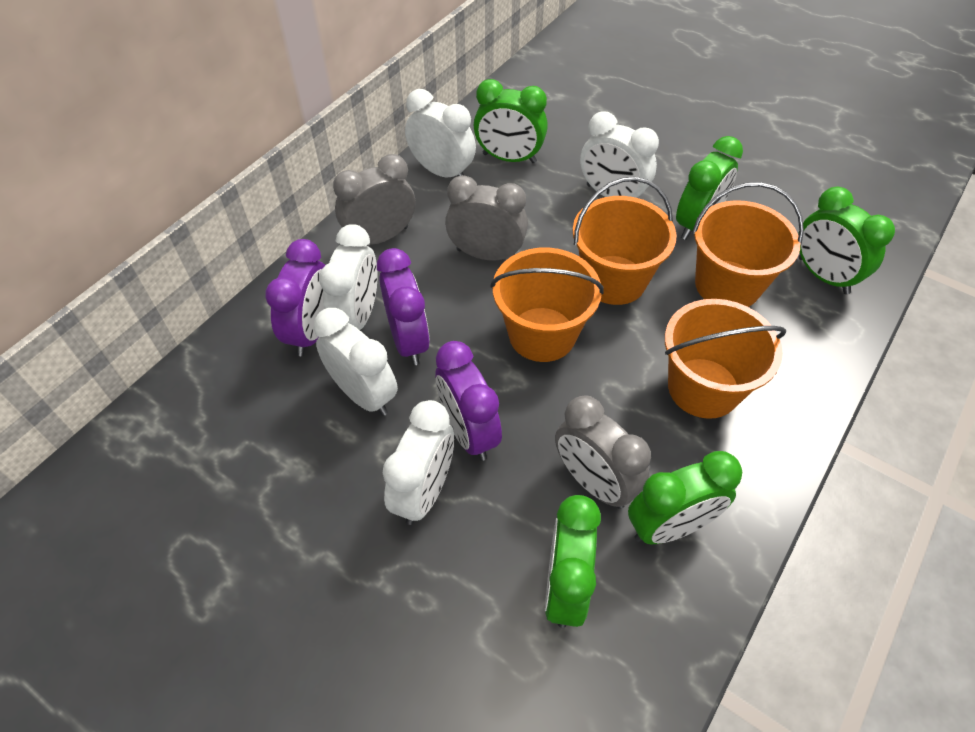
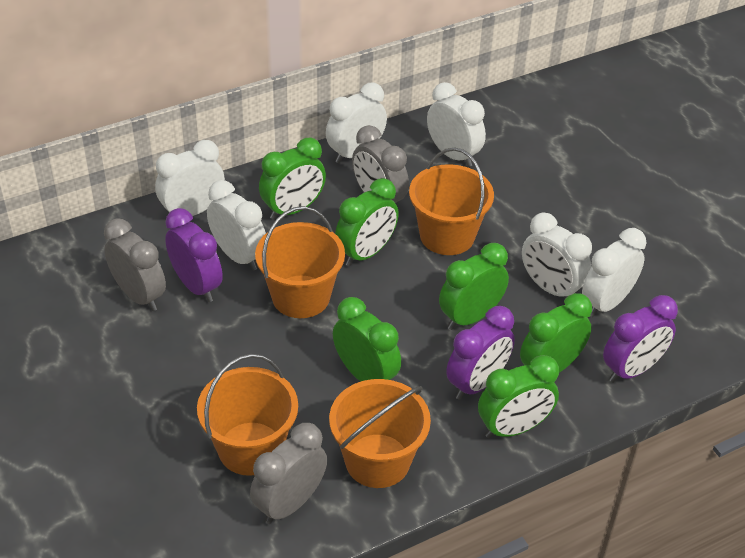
green clock: 5 -> 6
white clock: 5 -> 6

